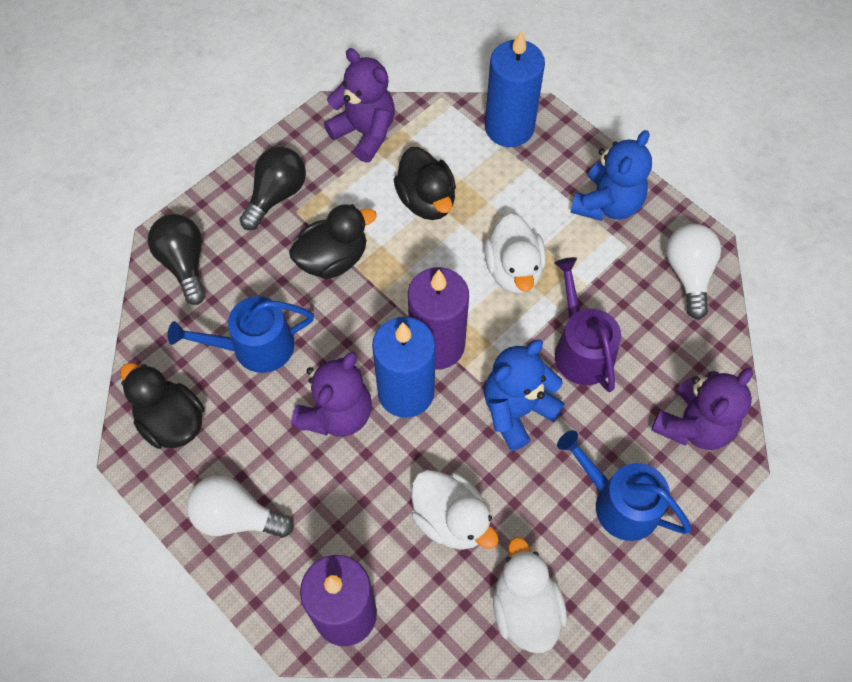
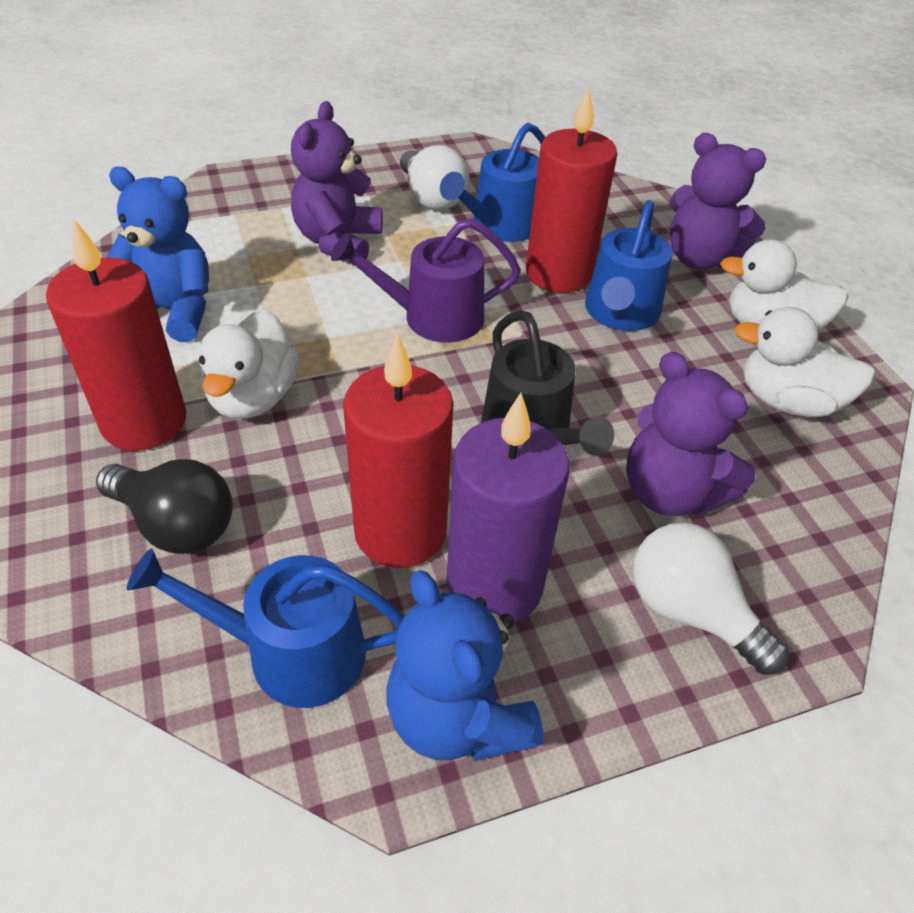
black duck: 3 -> 0
black light bulb: 2 -> 1
black watering can: 0 -> 1
blue candle: 2 -> 0
blue watering can: 2 -> 3
purple candle: 2 -> 1
red candle: 0 -> 3

